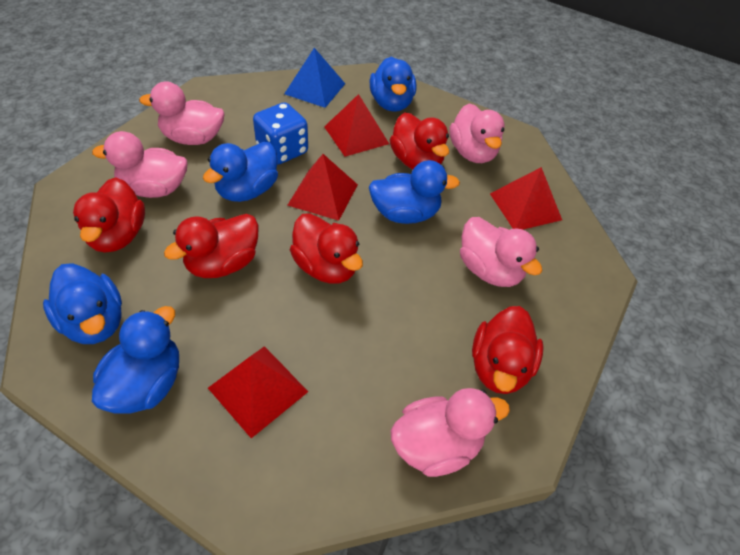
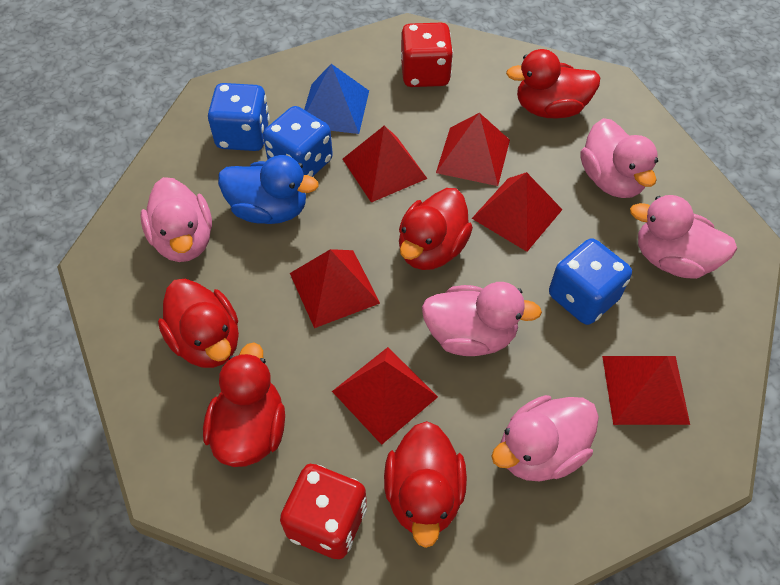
blue dice: 1 -> 3
blue duck: 5 -> 1
red dice: 0 -> 2
red pyramid: 4 -> 6

